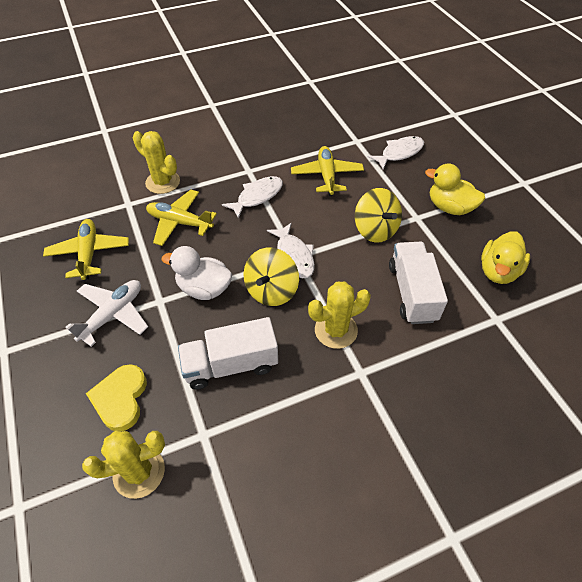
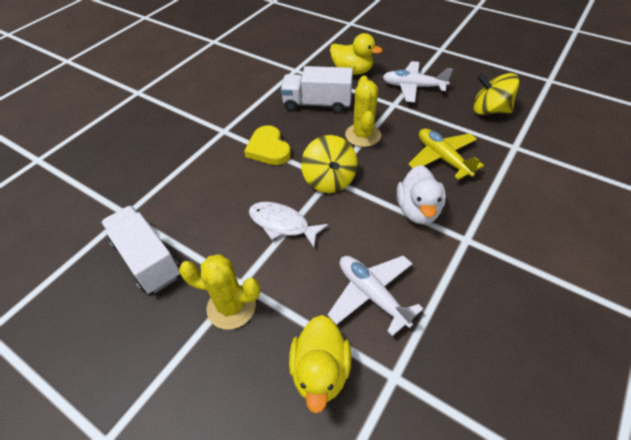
white fish: 3 -> 1
white plane: 1 -> 2
yellow cactus: 3 -> 2
yellow plane: 3 -> 1

